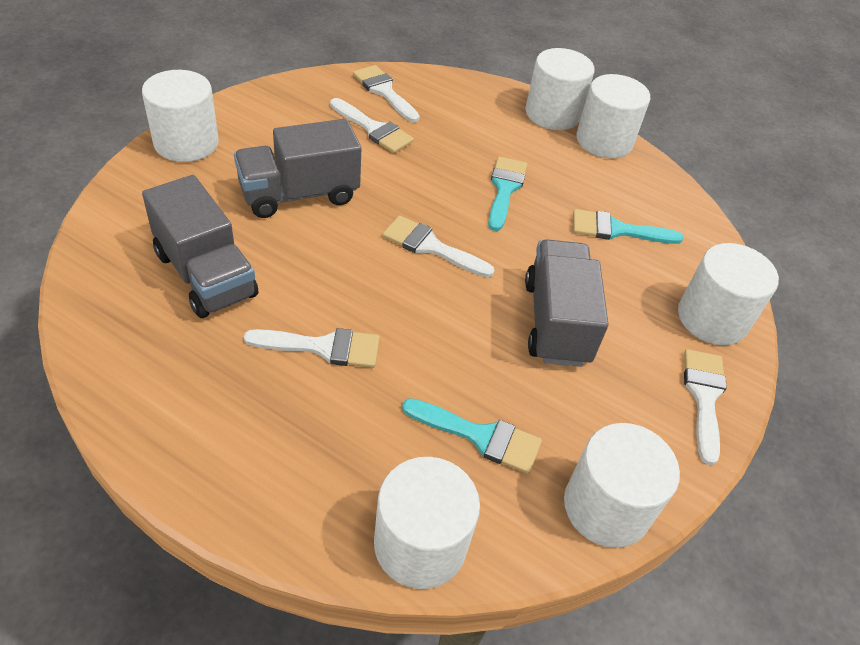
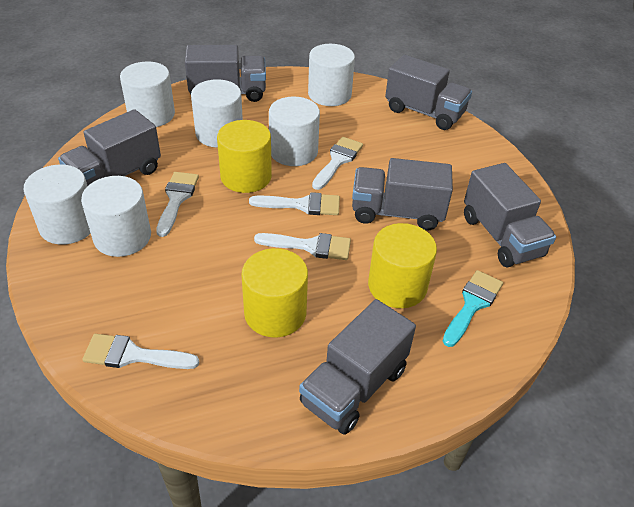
grey truck: 3 -> 6
turquoise brush: 3 -> 1
yellow cylinder: 0 -> 3

